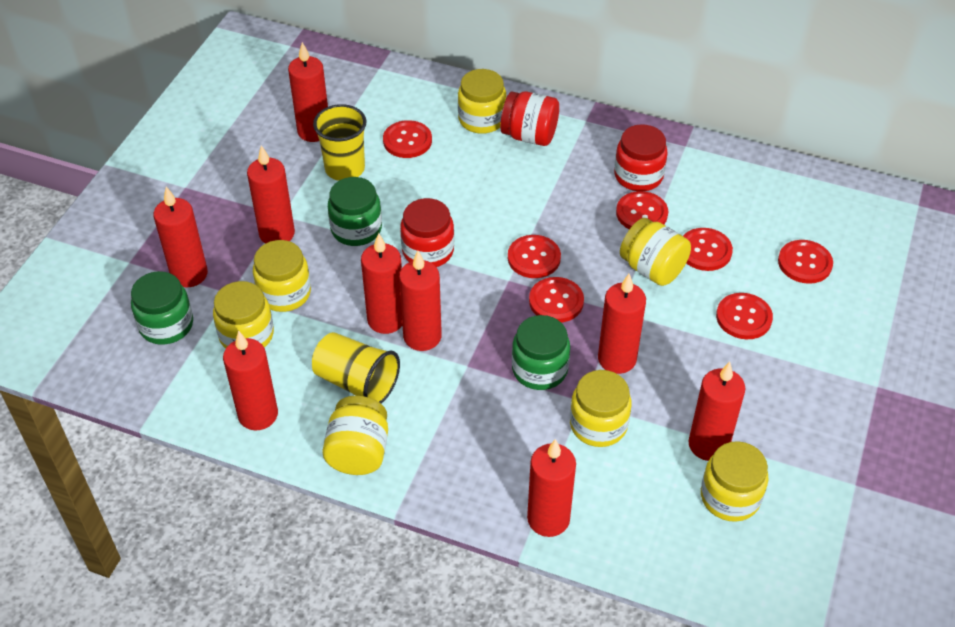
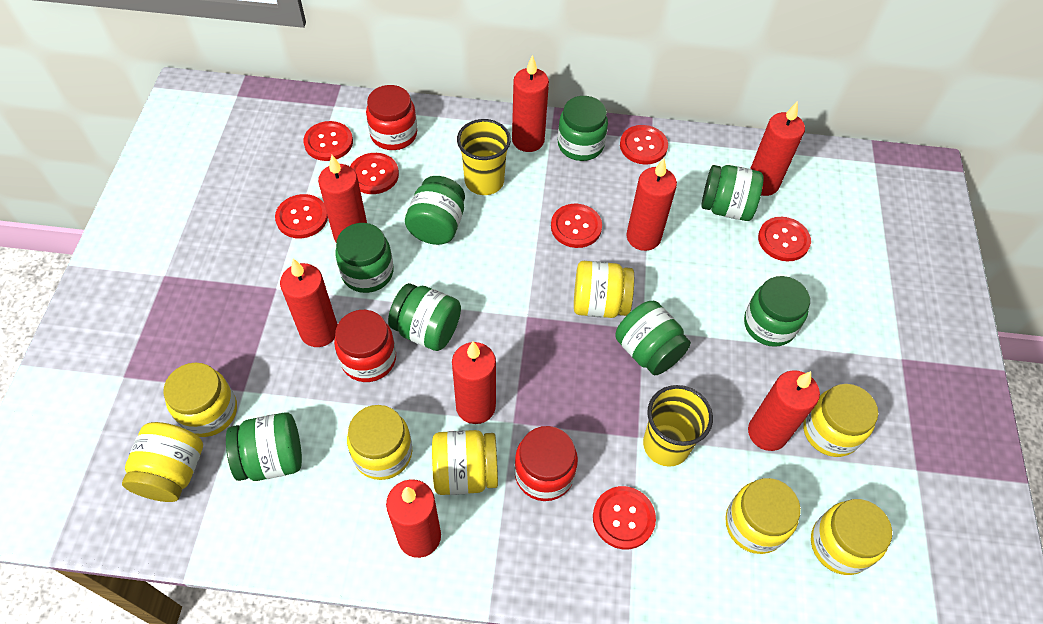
green jar: 3 -> 8
red candle: 9 -> 8
yellow jar: 7 -> 8

